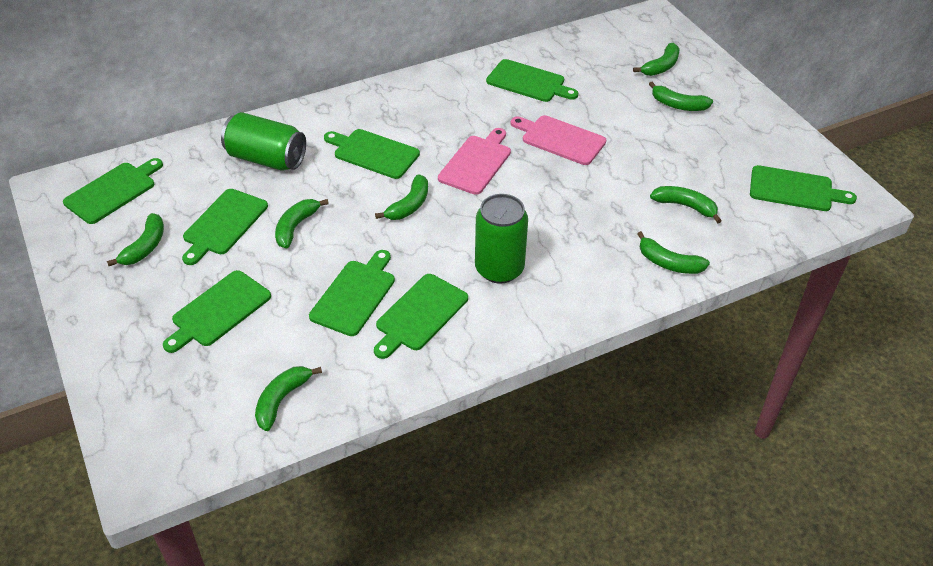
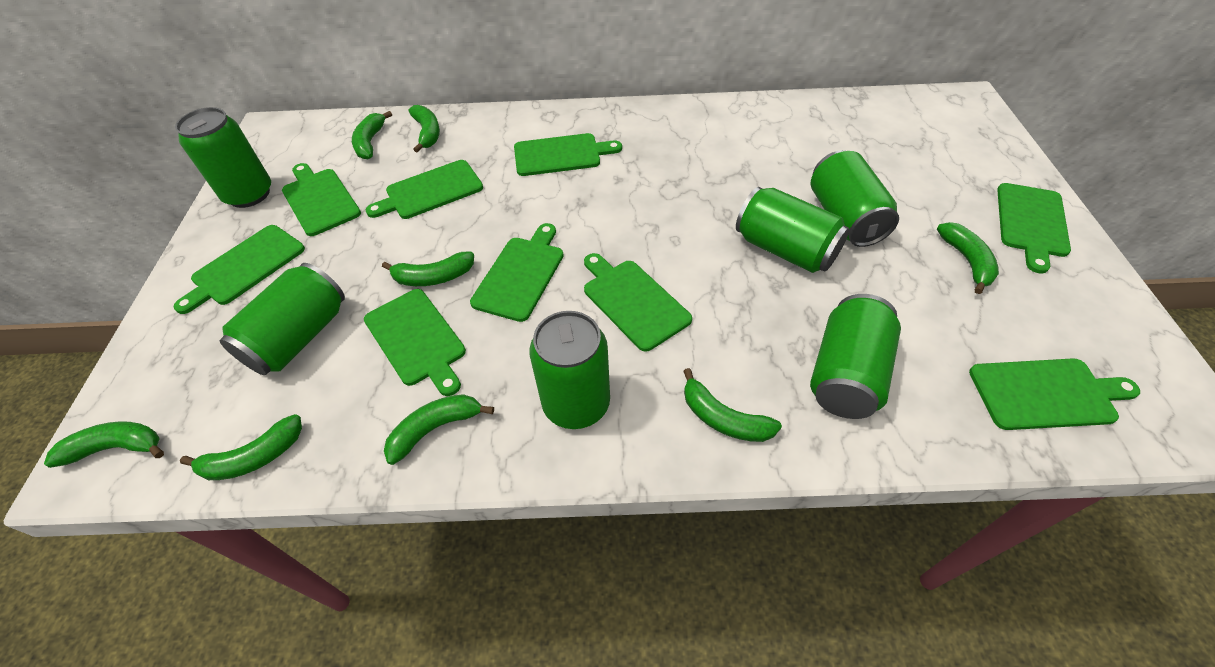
green can: 2 -> 6
green cutting board: 8 -> 9
pink cutting board: 2 -> 0

